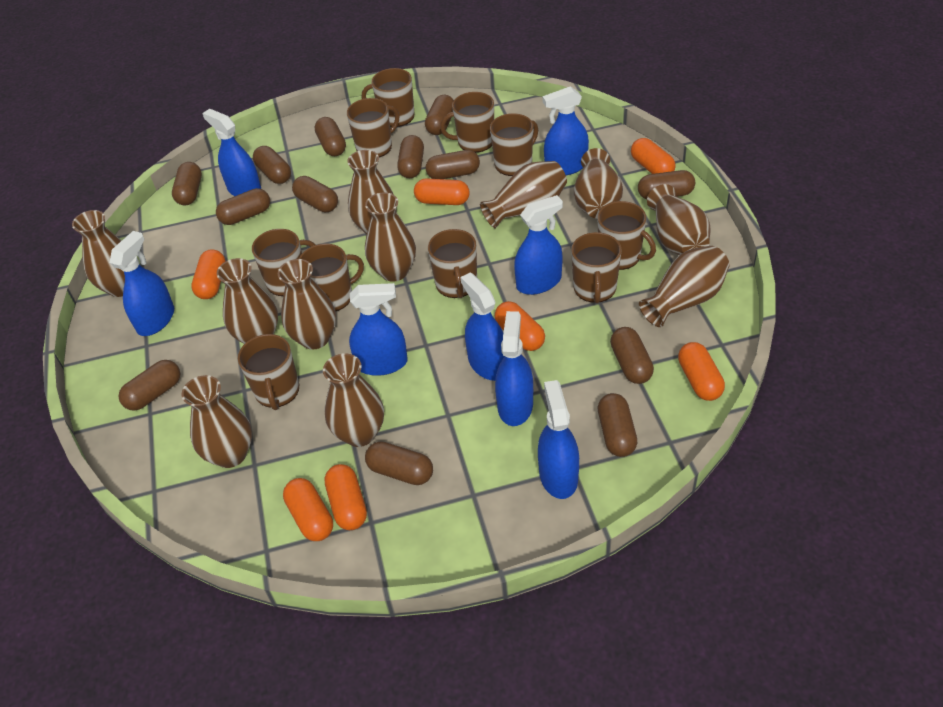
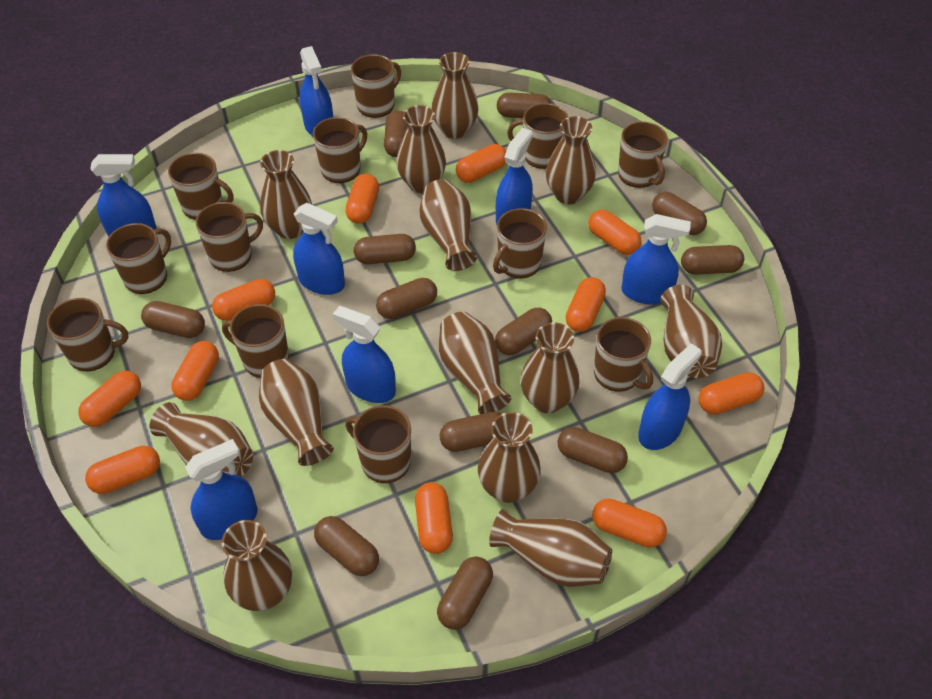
brown capsule: 13 -> 12
brown mug: 10 -> 12
brown vase: 11 -> 13
orange capsule: 7 -> 11

